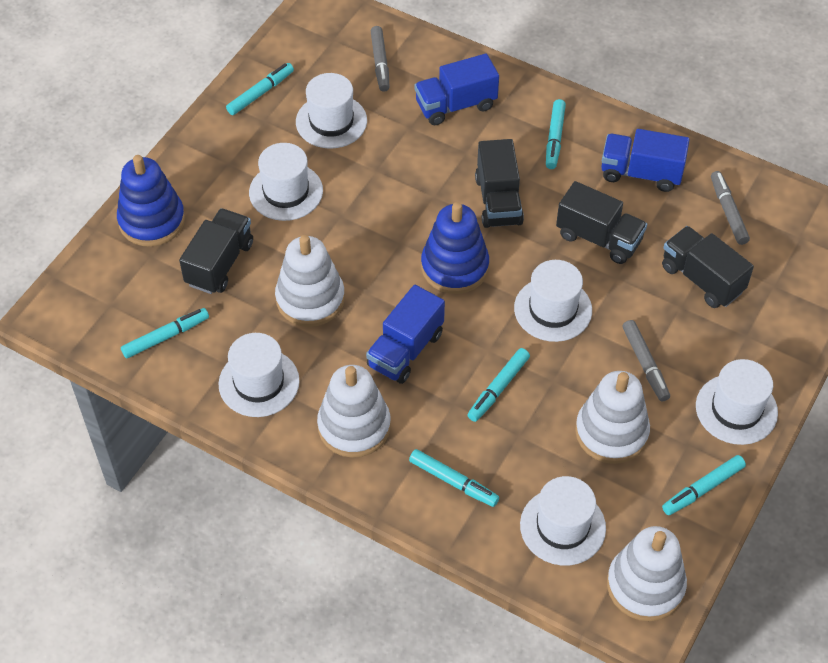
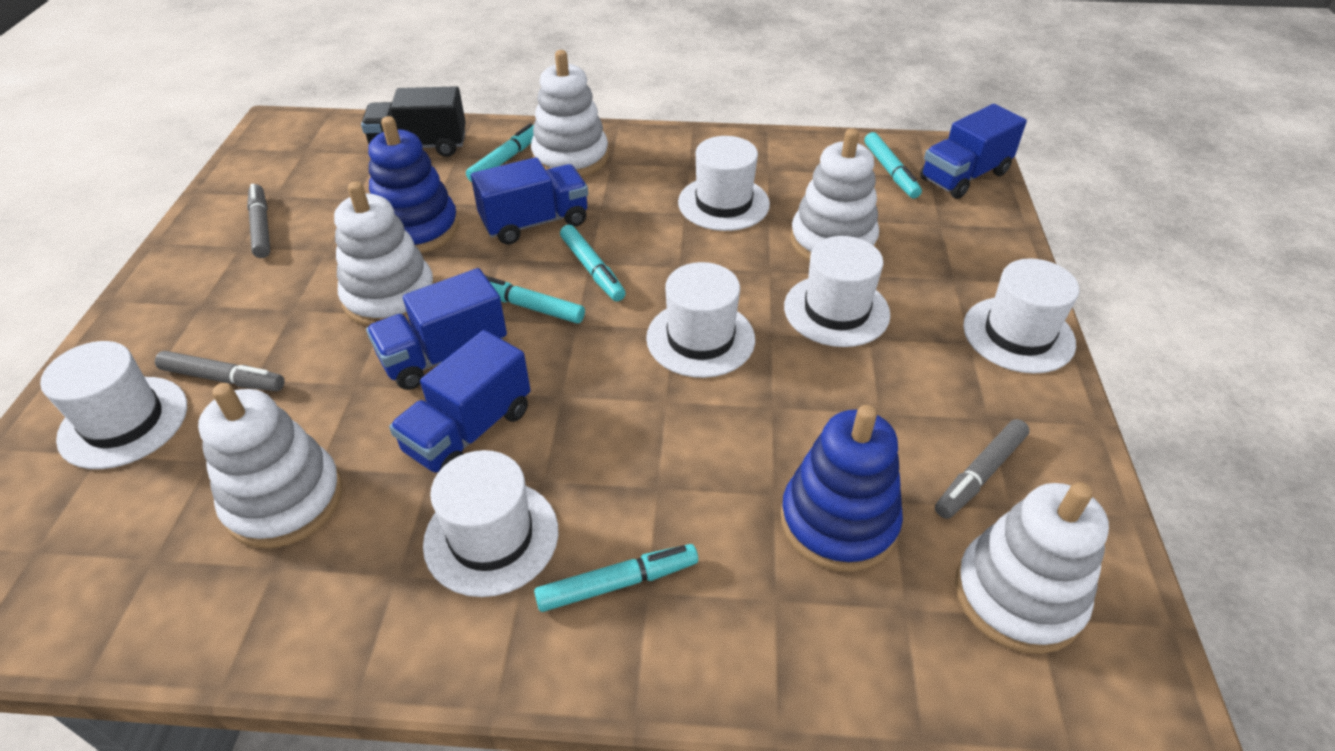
black truck: 4 -> 1
blue truck: 3 -> 4
turquoise marker: 6 -> 5
white stacking toy: 4 -> 5

